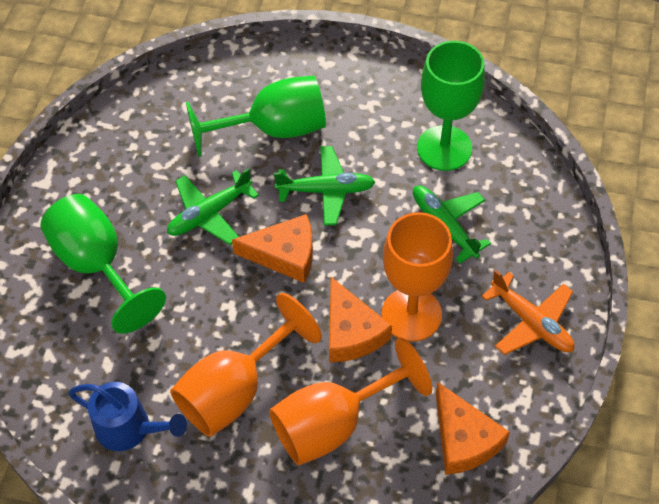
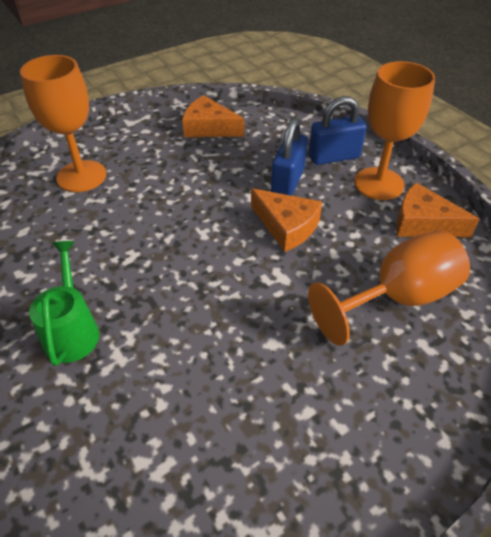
blue padlock: 0 -> 2
blue watering can: 1 -> 0
green goblet: 3 -> 0
green plane: 3 -> 0
green watering can: 0 -> 1
orange plane: 1 -> 0

